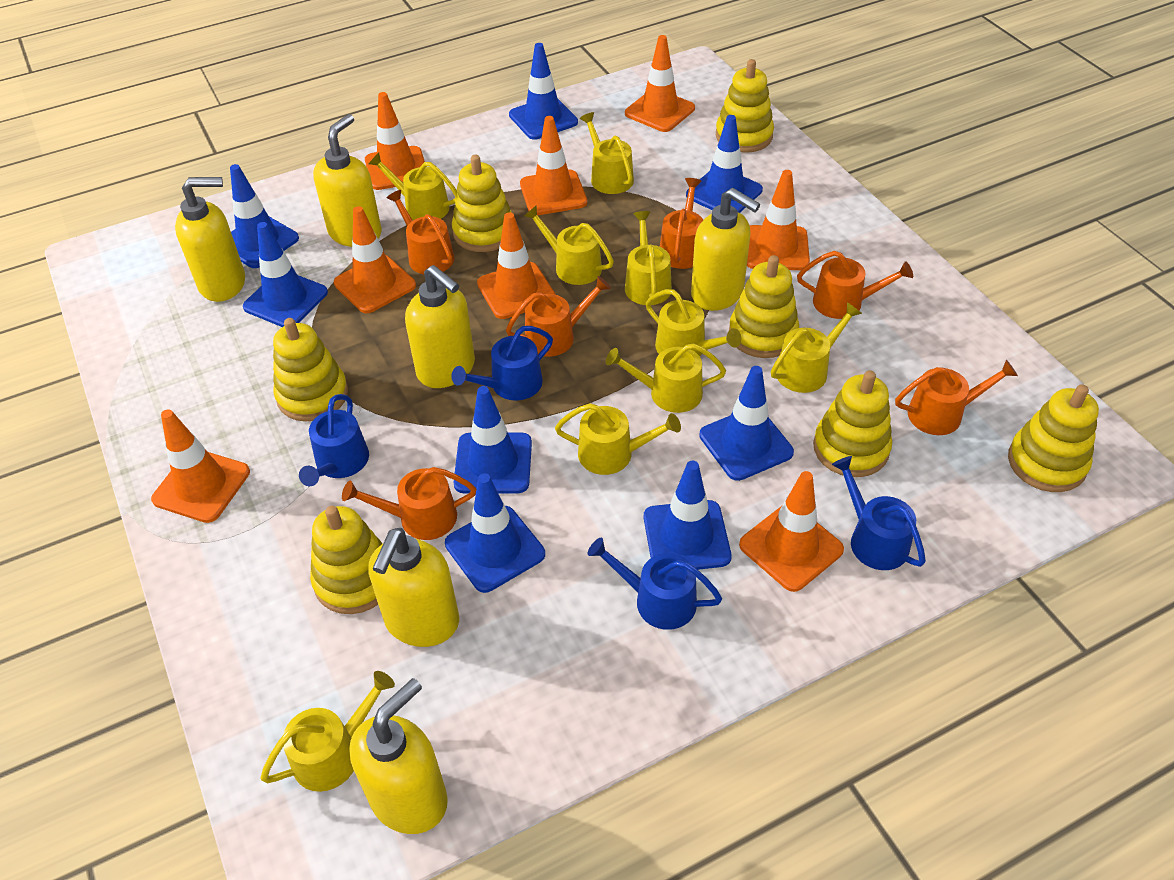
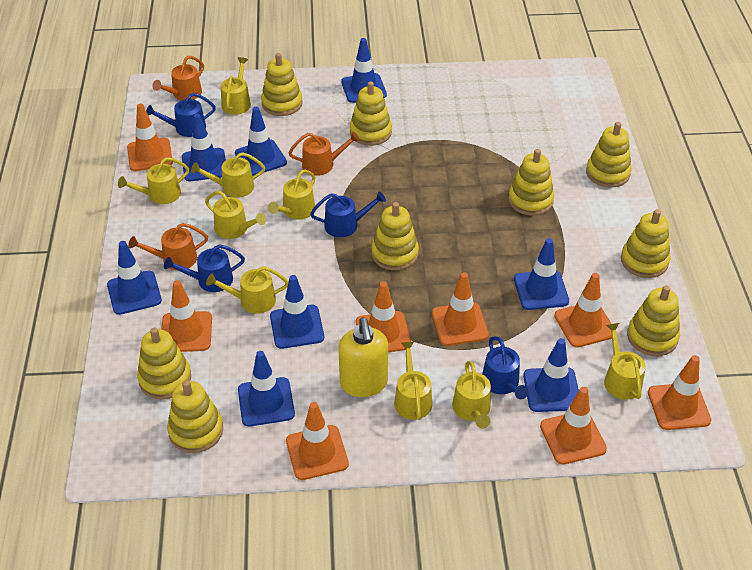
orange watering can: 6 -> 3
yellow soap dispenser: 6 -> 1
yellow stacking toy: 7 -> 9

